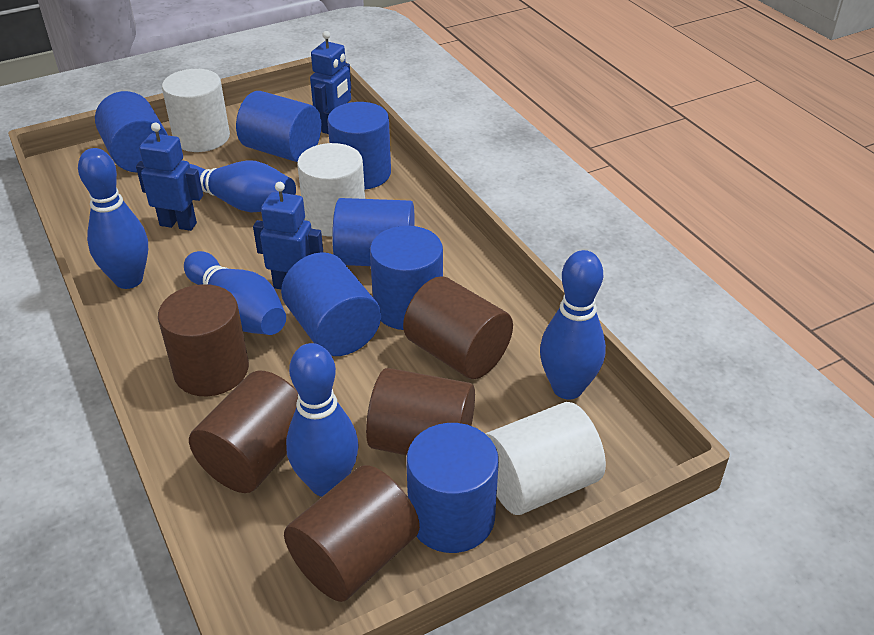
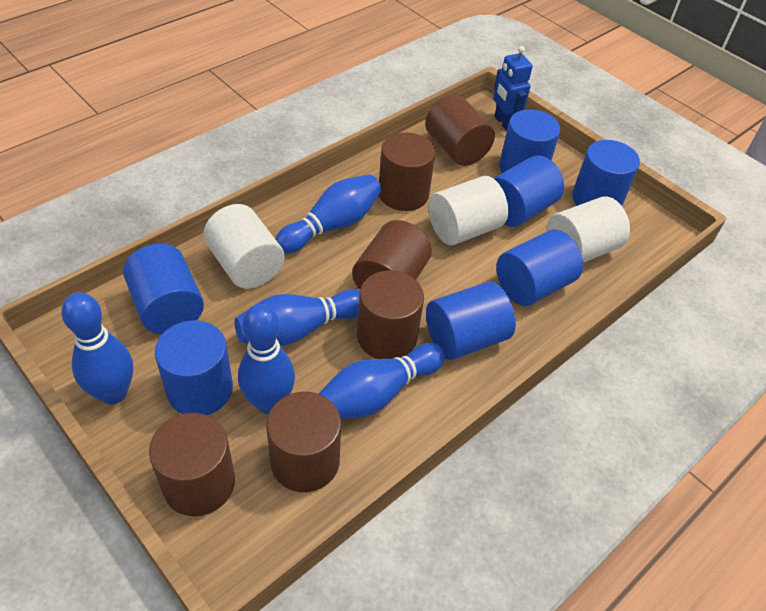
blue robot: 3 -> 1
brown cylinder: 5 -> 6

